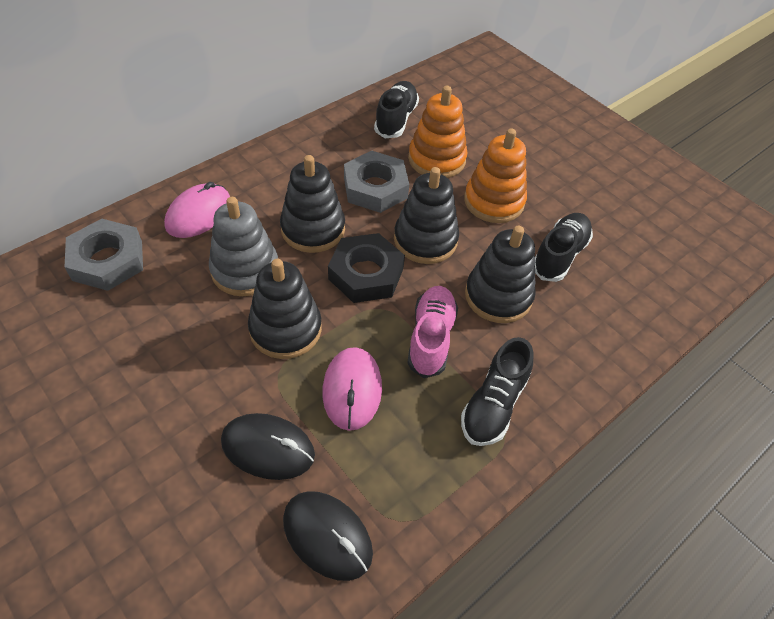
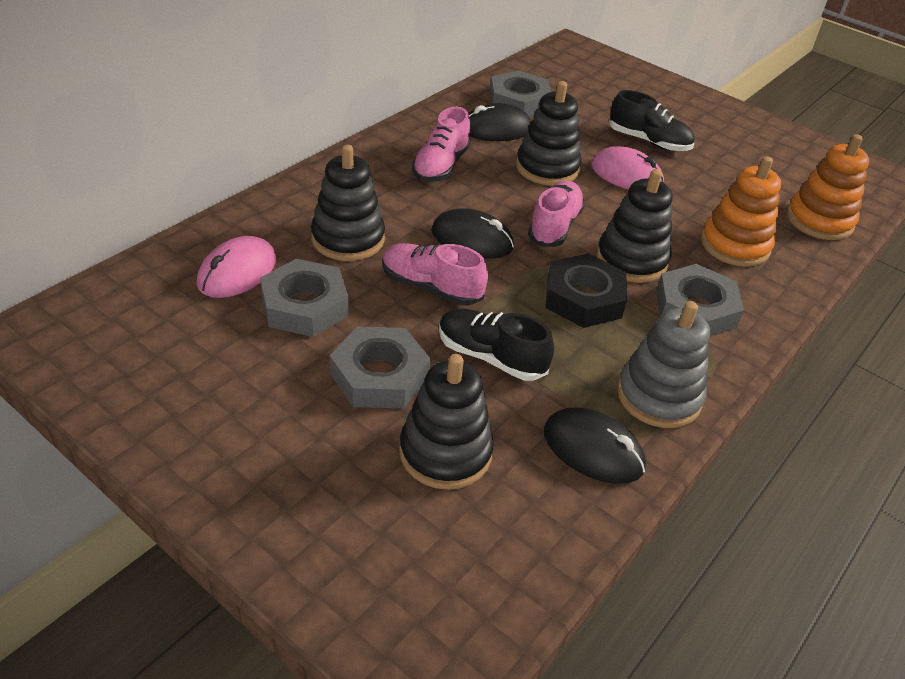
black mouse: 2 -> 3
black shoe: 3 -> 2
grey nut: 2 -> 4
pink shoe: 1 -> 3

